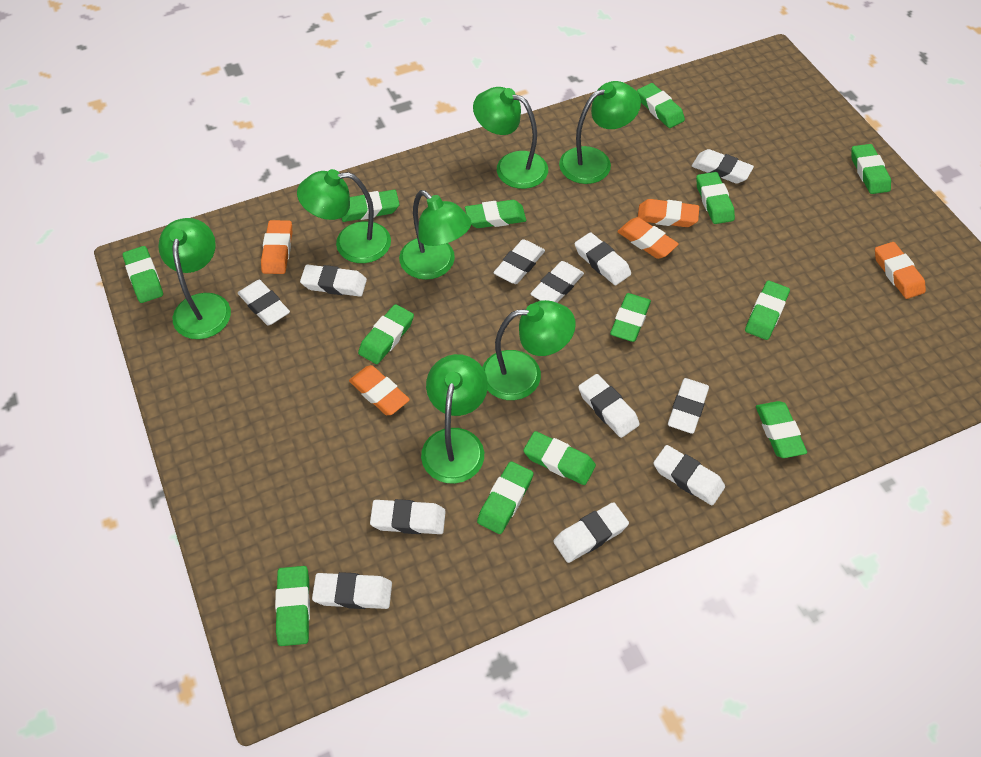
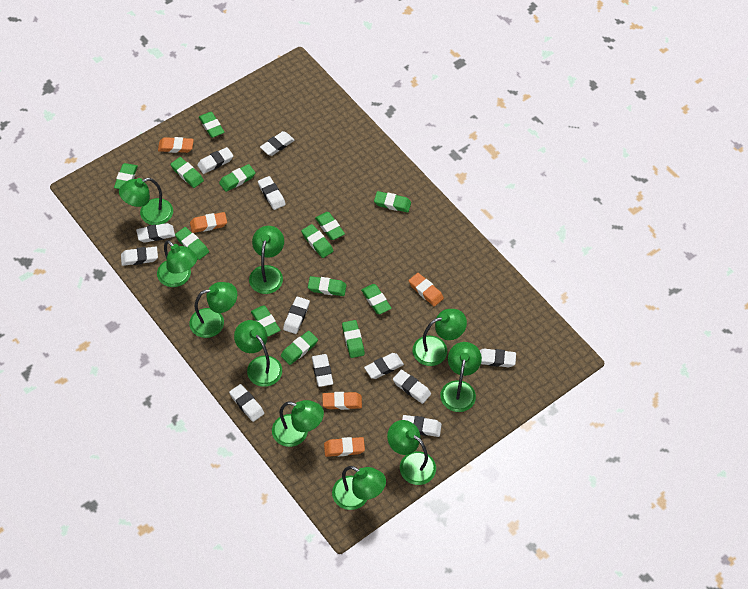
green lamp: 7 -> 10

